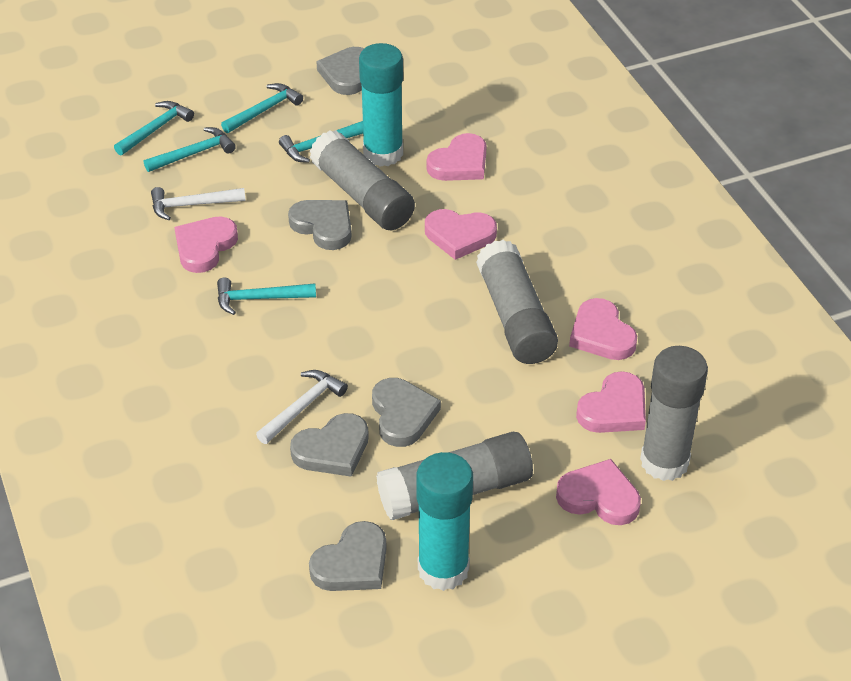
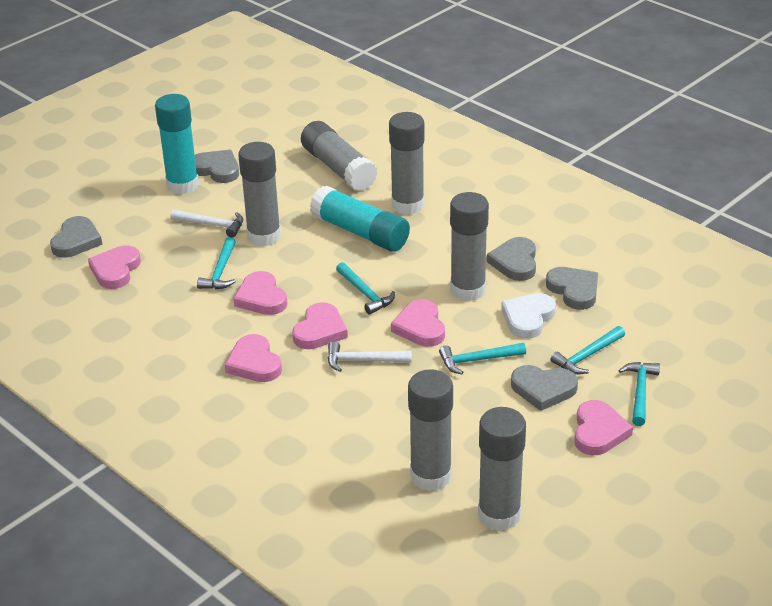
grey glue stick: 4 -> 6
white heart: 0 -> 1

